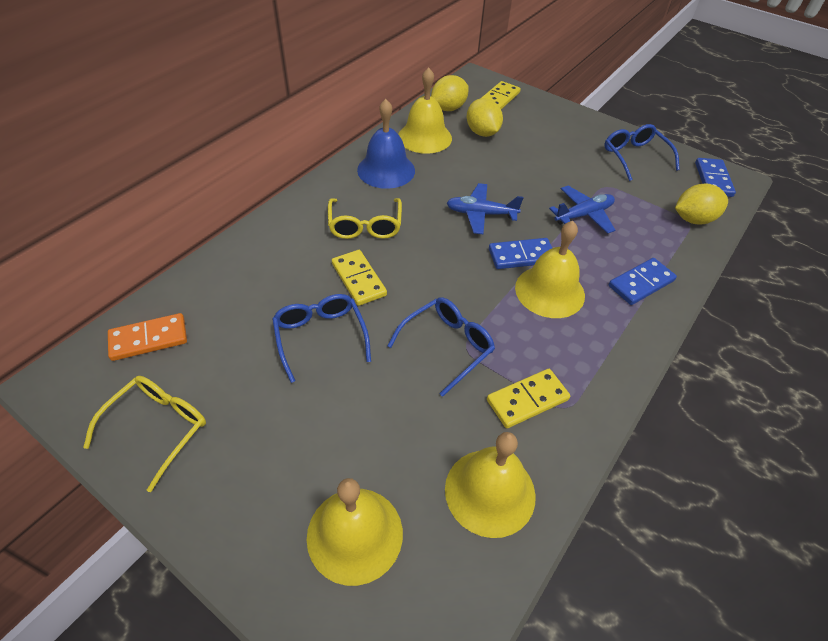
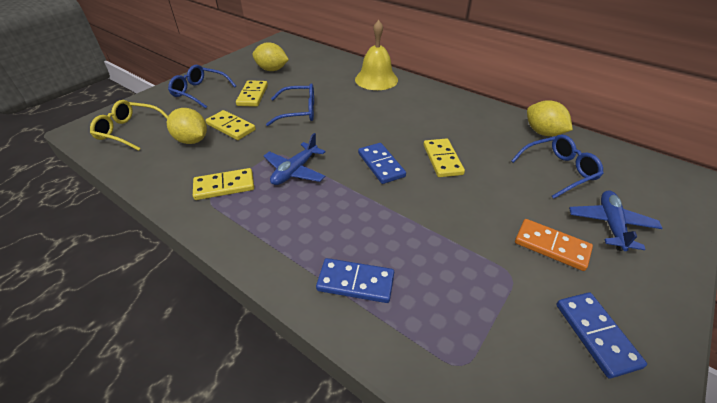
blue bell: 1 -> 0
yellow bell: 4 -> 1
yellow domino: 3 -> 4
yellow glasses: 2 -> 1

